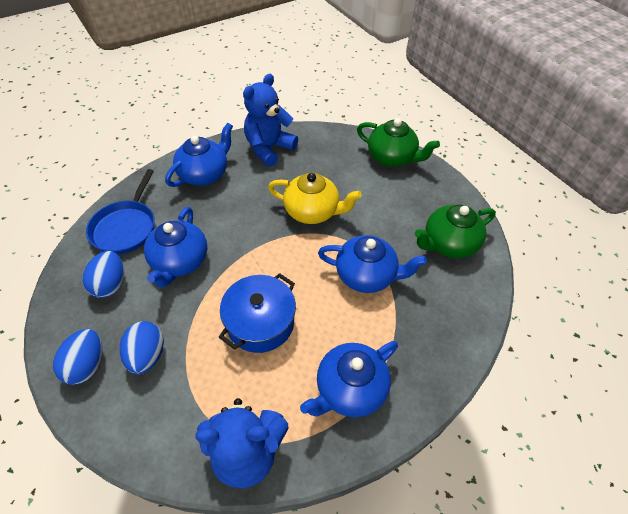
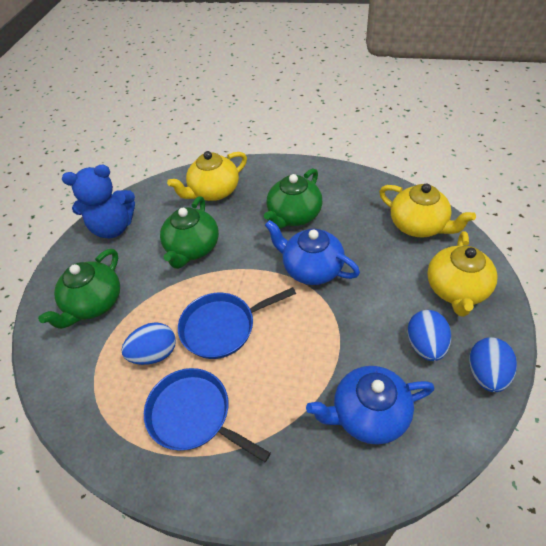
blue pan: 1 -> 2
blue pot: 1 -> 0
blue teapot: 4 -> 2
blue teddy bear: 2 -> 1
green teapot: 2 -> 3
yellow teapot: 1 -> 3

